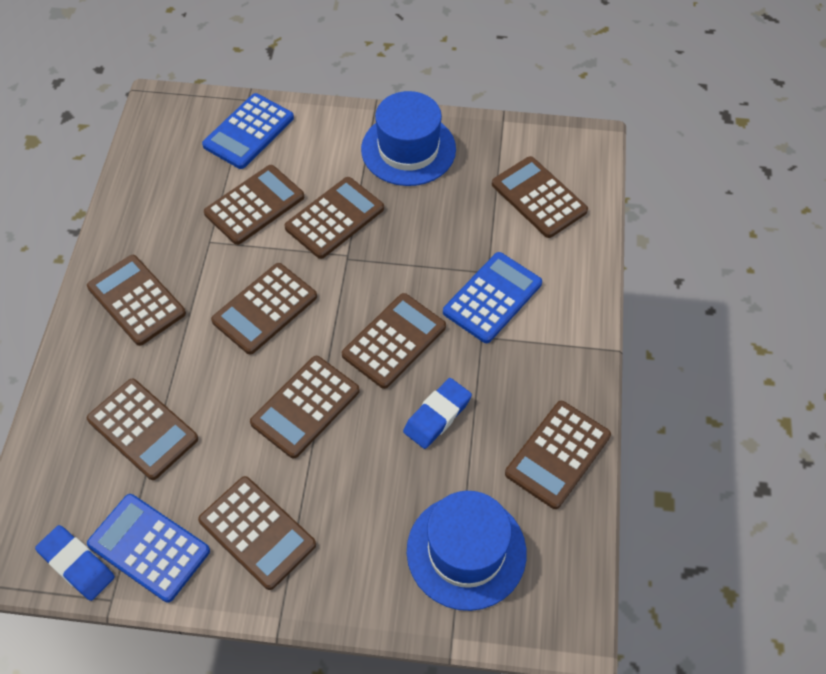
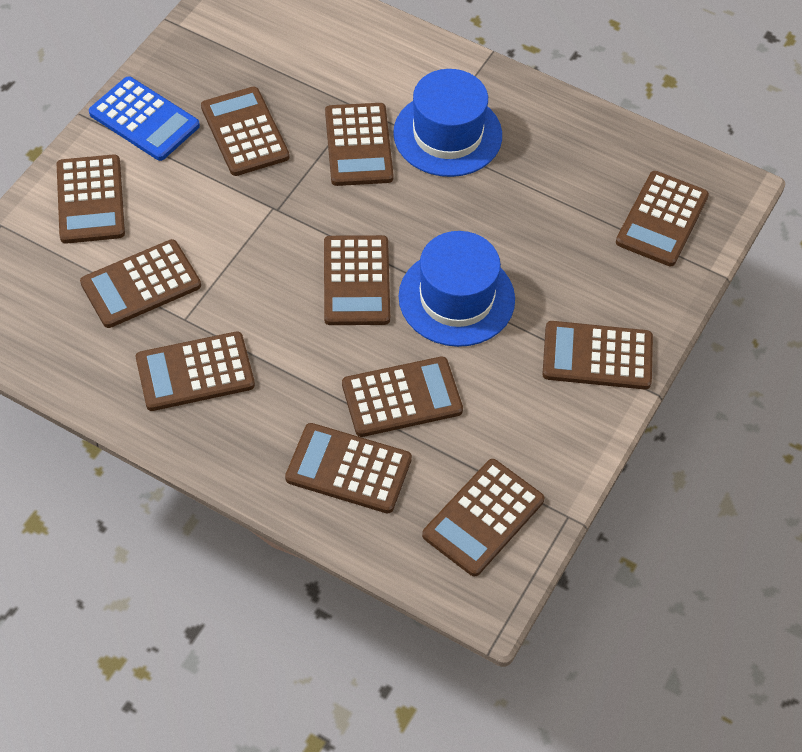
blue calculator: 3 -> 1
blue eraser: 2 -> 0
brown calculator: 10 -> 11

